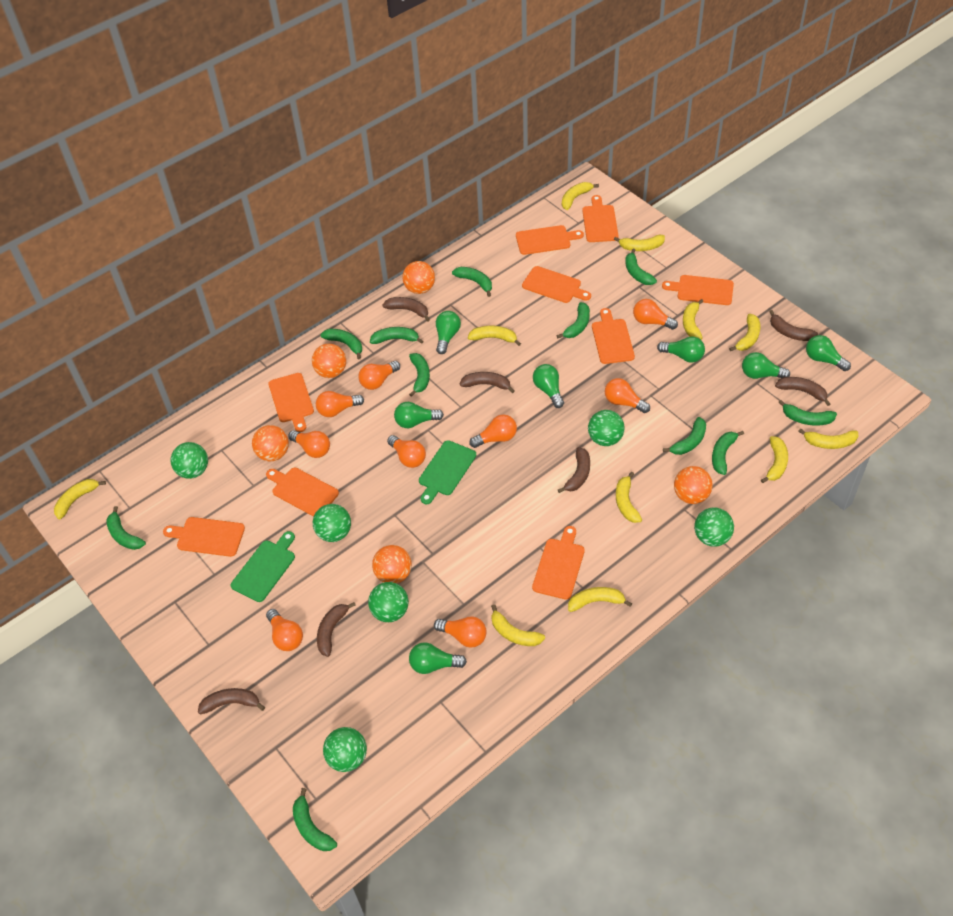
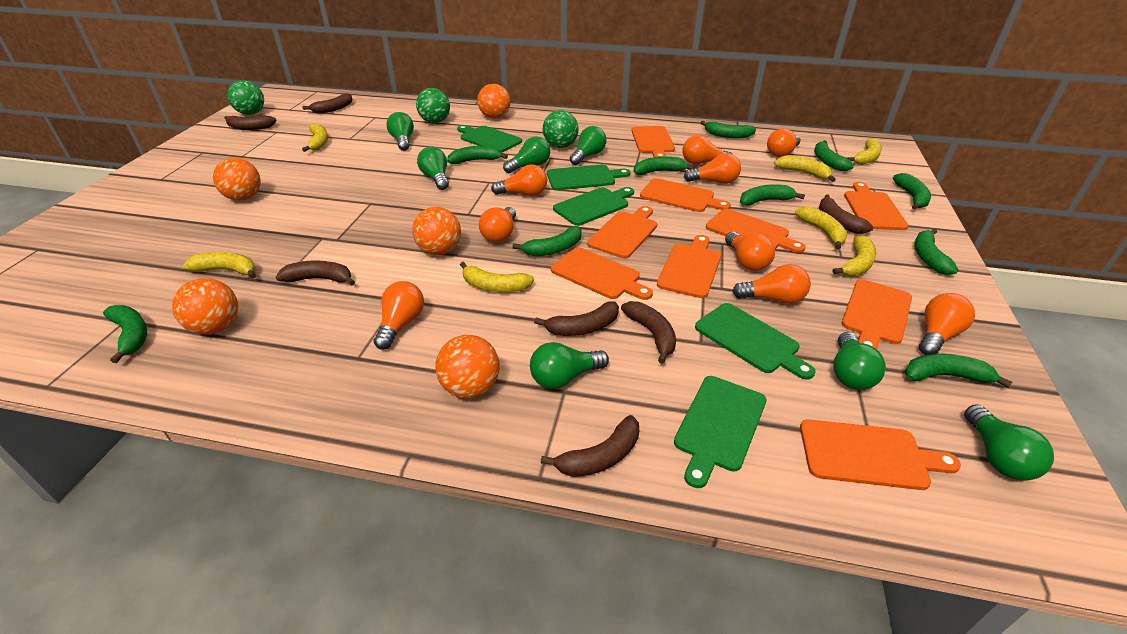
green ball: 6 -> 3
green banana: 11 -> 10
green cutting board: 2 -> 5
yellow banana: 11 -> 7

